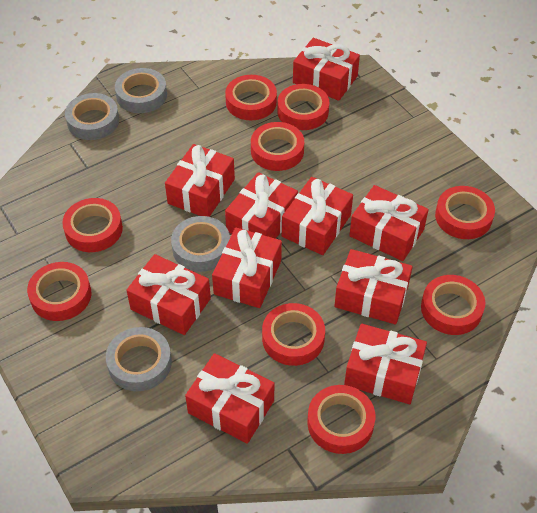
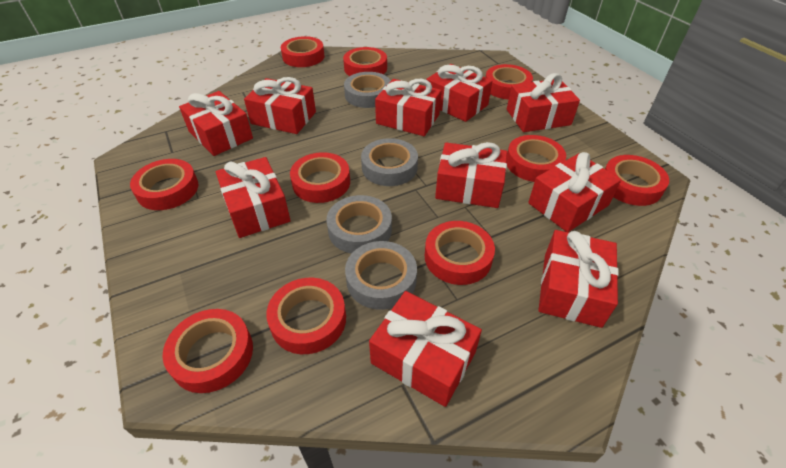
red tape: 9 -> 10

